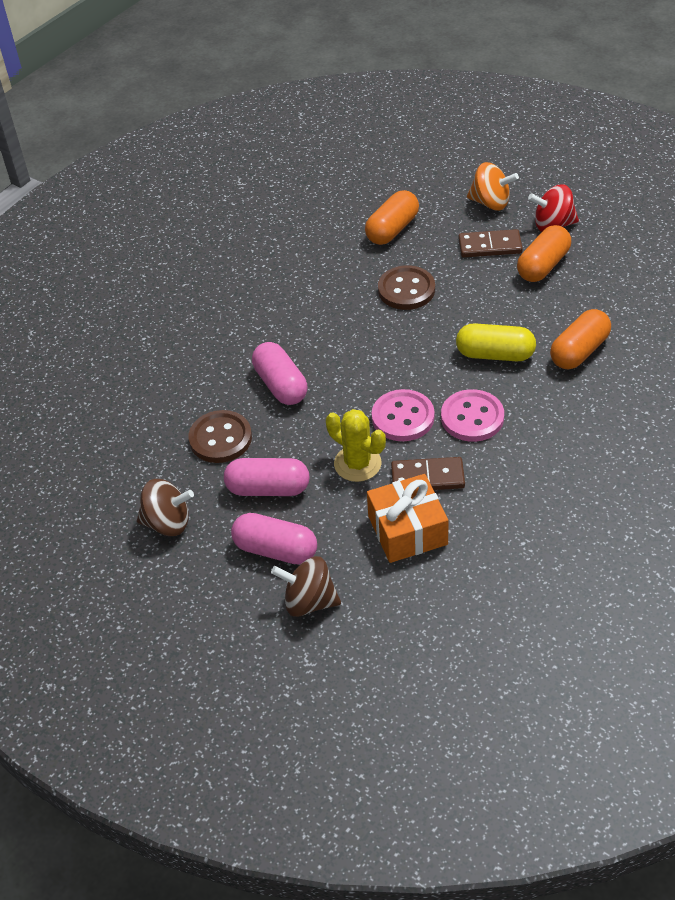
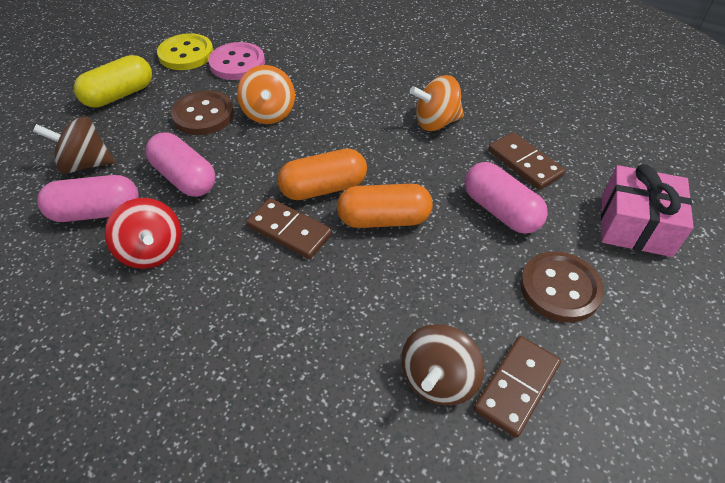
brown domino: 2 -> 3
orange capsule: 3 -> 2
orange gift: 1 -> 0
orange spinning top: 1 -> 2
pink button: 2 -> 1
pink gift: 0 -> 1
yellow button: 0 -> 1
yellow cactus: 1 -> 0

